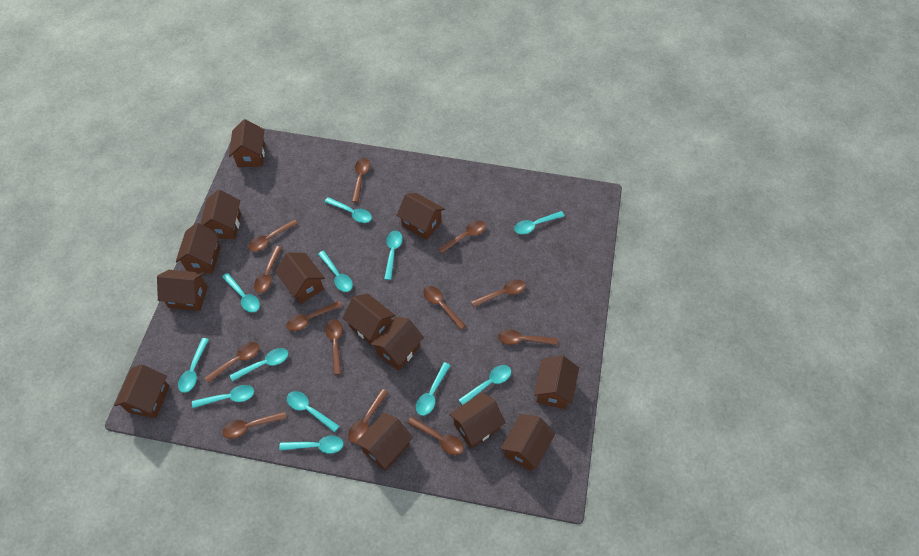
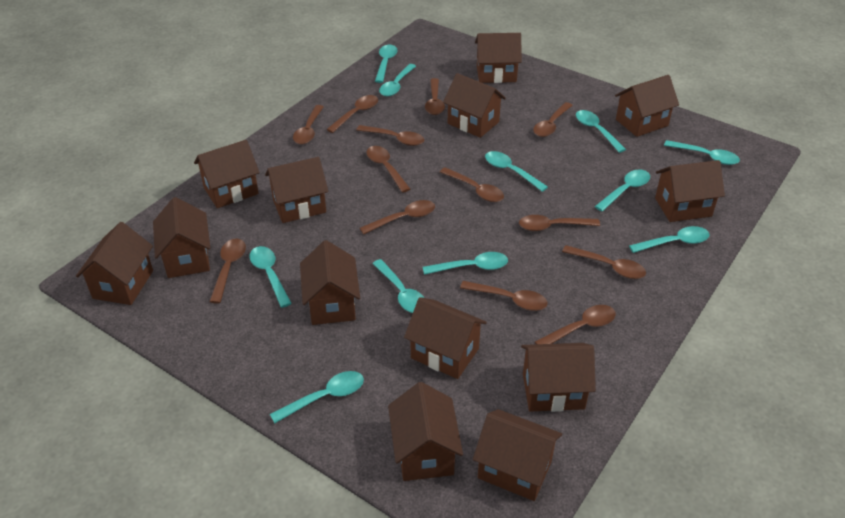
turquoise spoon: 12 -> 11

